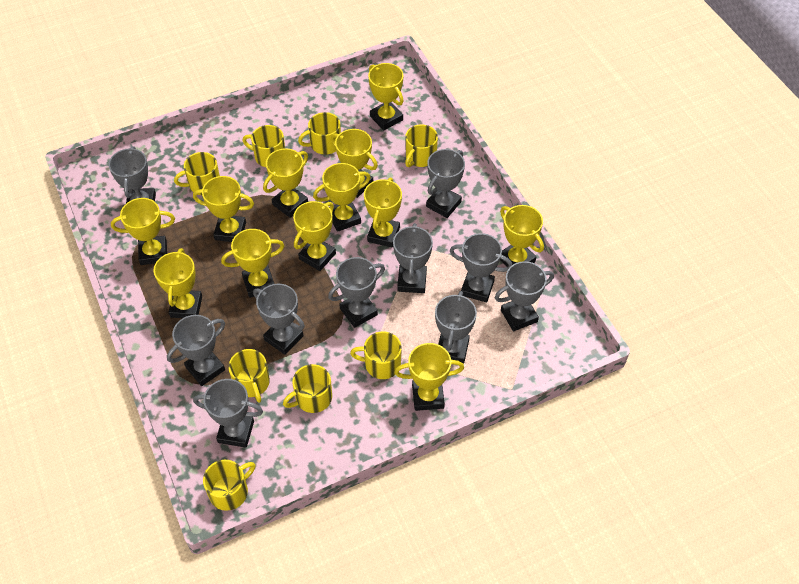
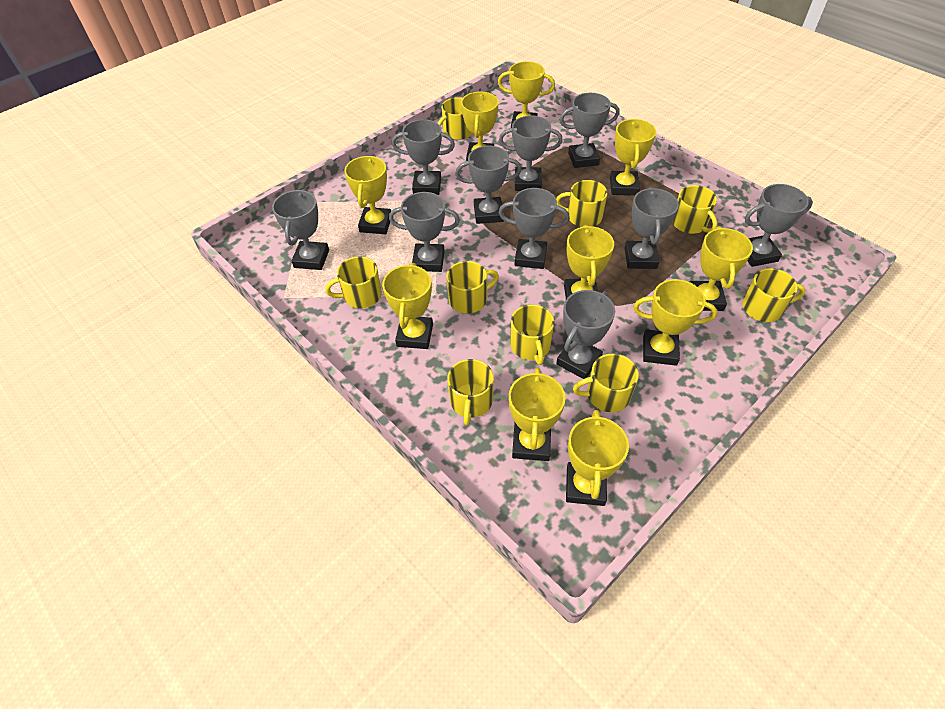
yellow mug: 8 -> 9
yellow trophy: 12 -> 10

